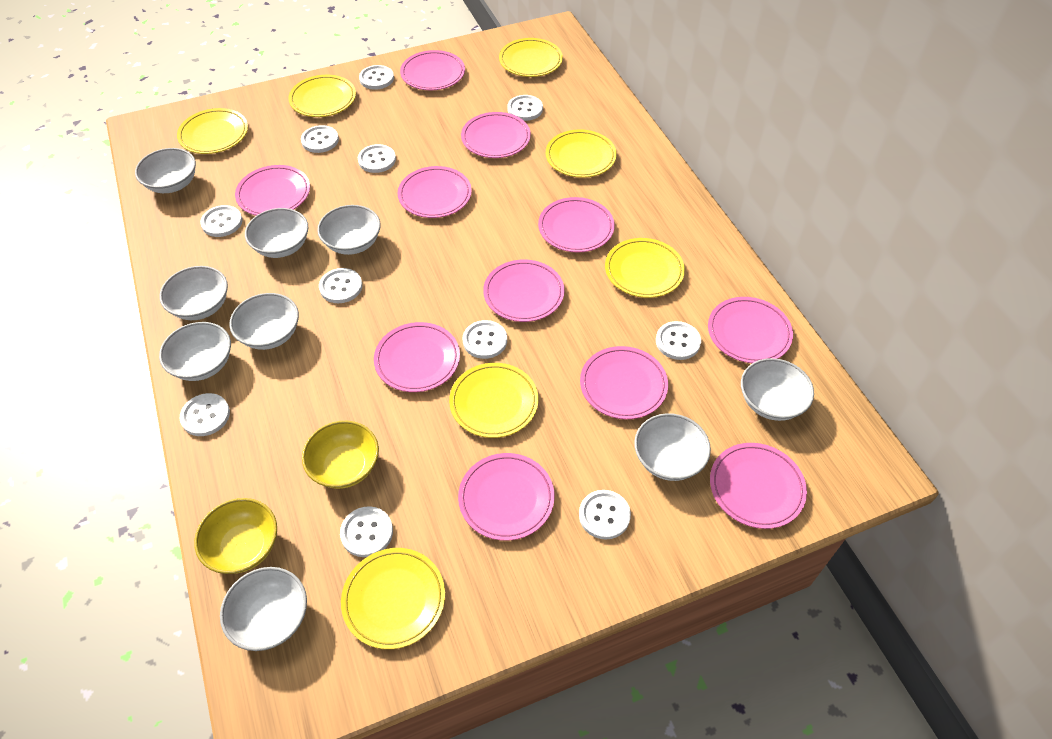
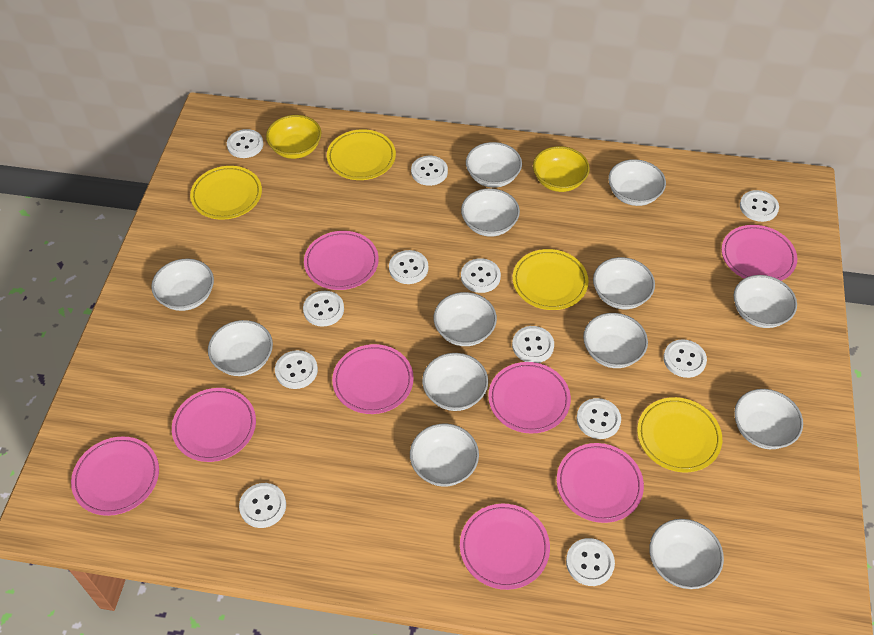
pink plate: 11 -> 8
white bowl: 9 -> 13
white button: 11 -> 12
yellow plate: 7 -> 4

